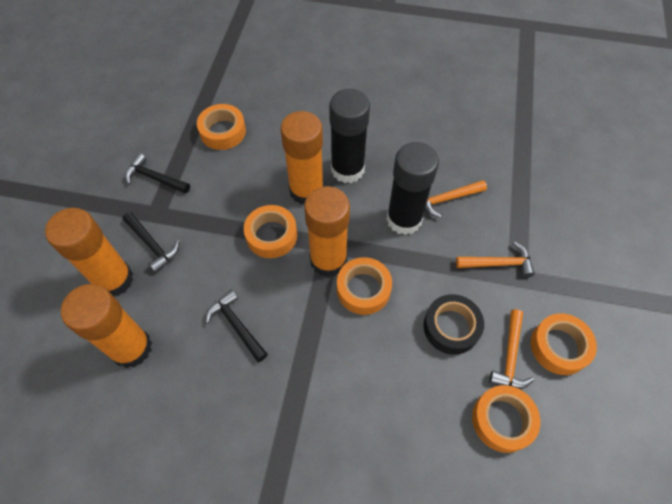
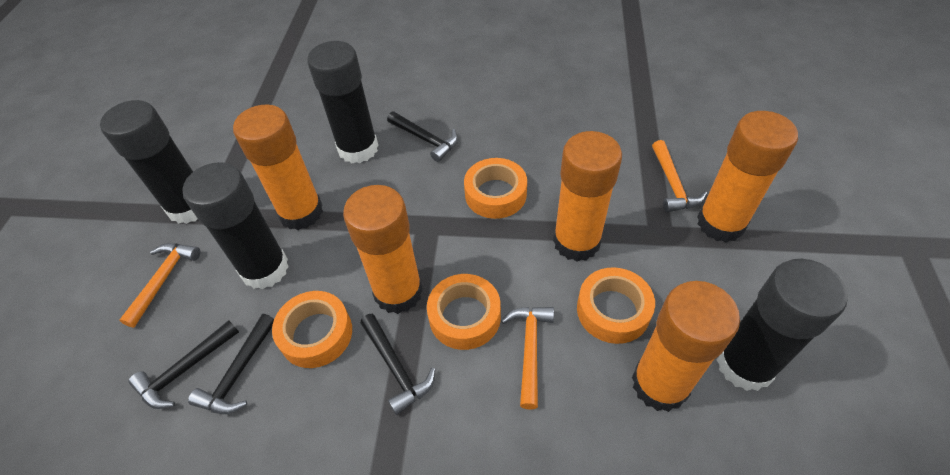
black glue stick: 2 -> 4
black hammer: 3 -> 4
black tape: 1 -> 0
orange glue stick: 4 -> 5
orange tape: 5 -> 4

